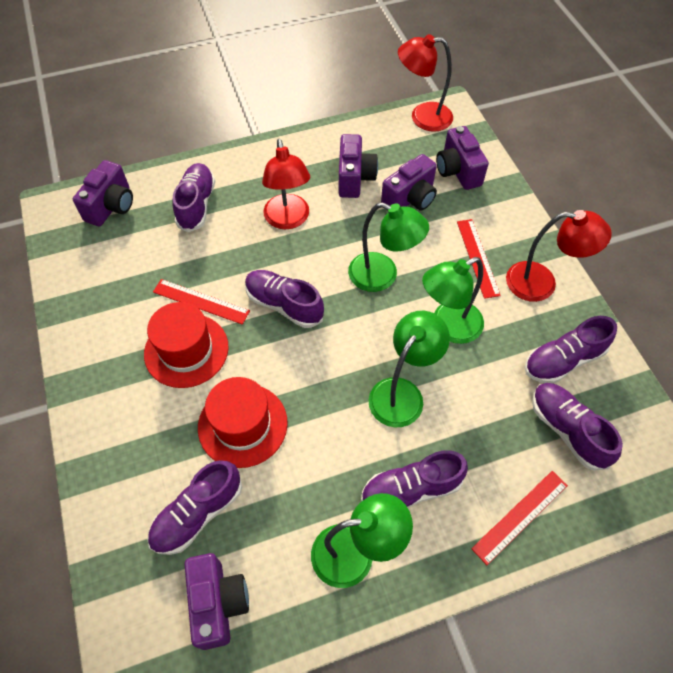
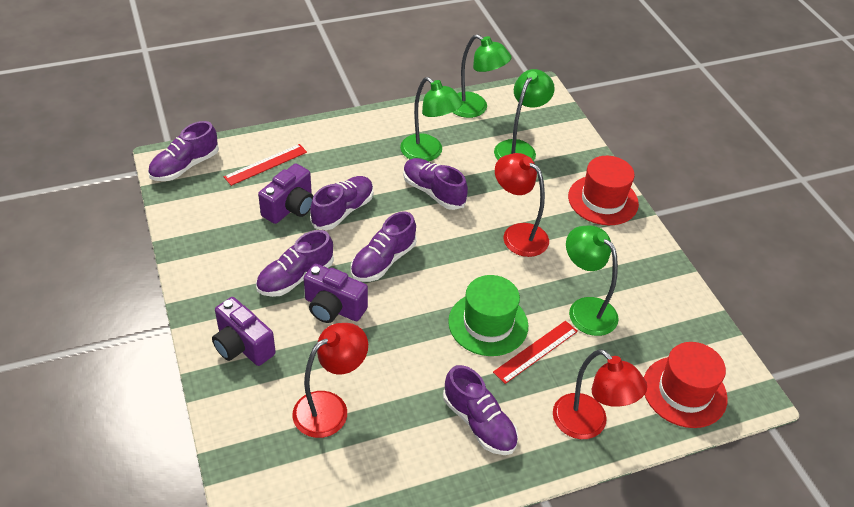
green hat: 0 -> 1
purple camera: 5 -> 3
red ruler: 3 -> 2

